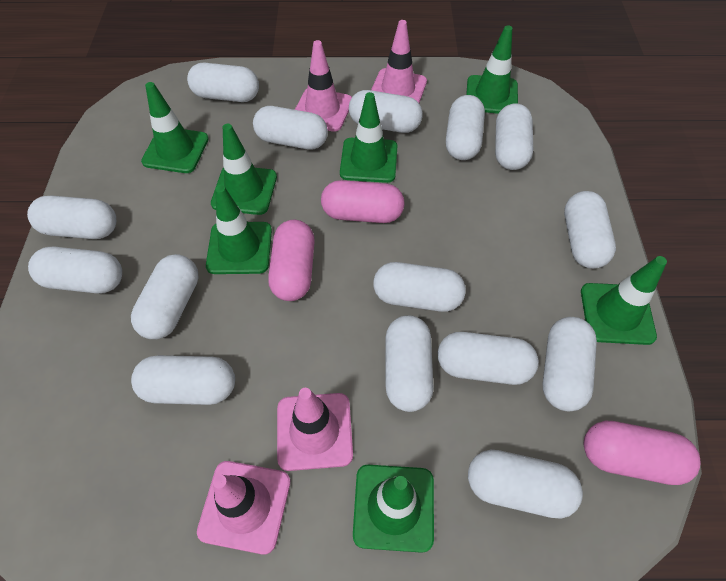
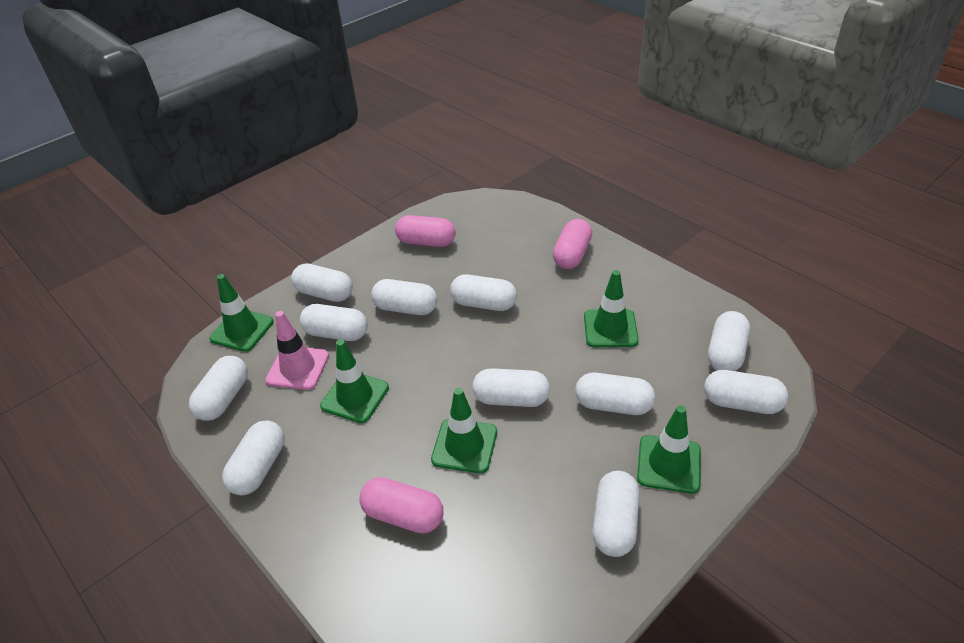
green traffic cone: 7 -> 5
pink traffic cone: 4 -> 1
white capsule: 15 -> 11

